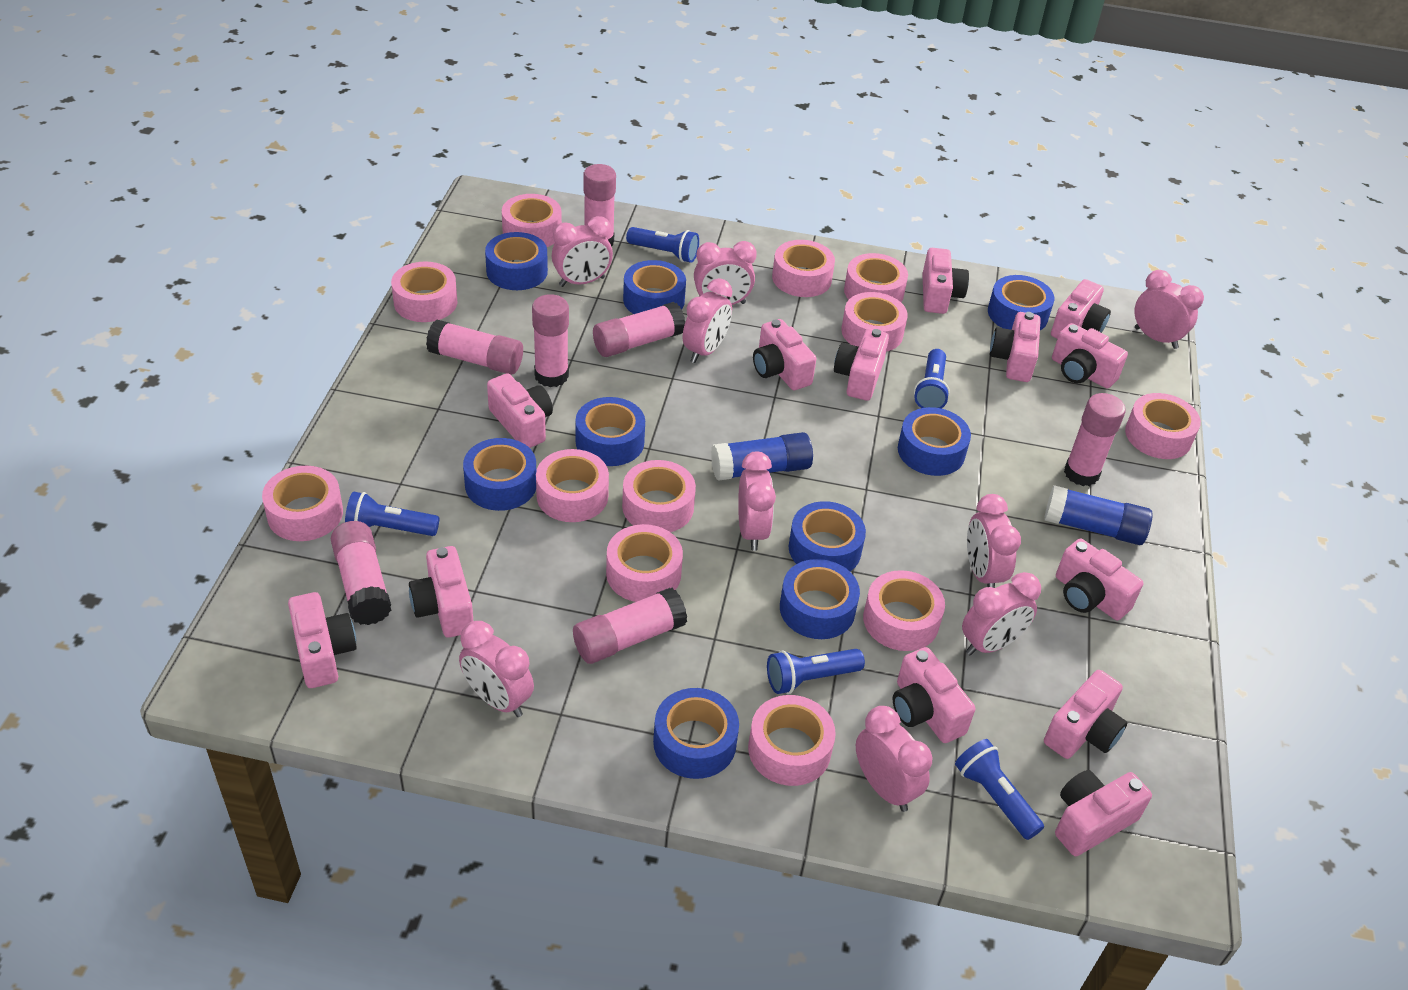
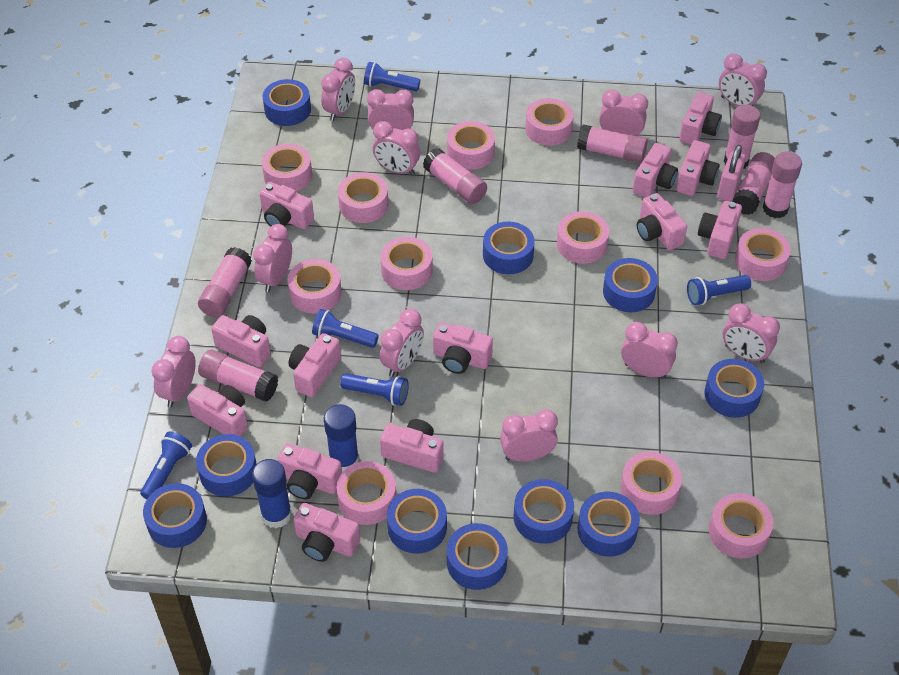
blue tape: 9 -> 10
pink clock: 9 -> 11
pink padlock: 0 -> 1
pink tape: 12 -> 11

